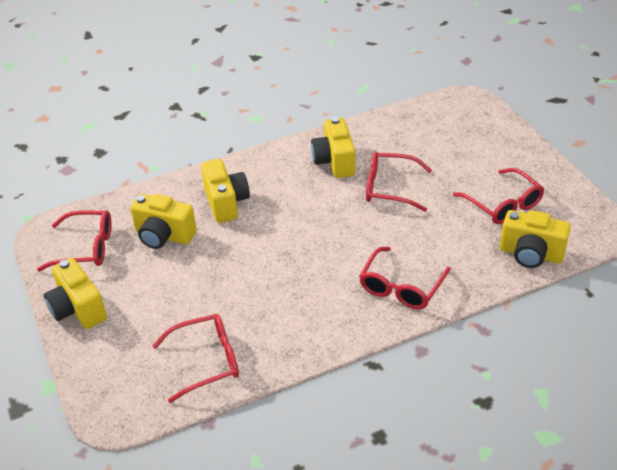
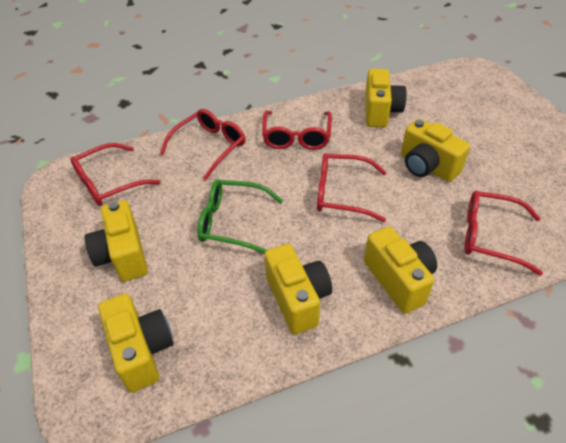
green glasses: 0 -> 1
yellow camera: 5 -> 6

